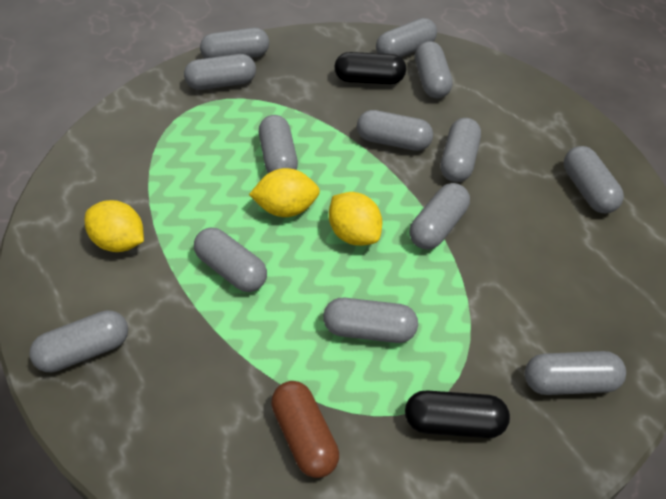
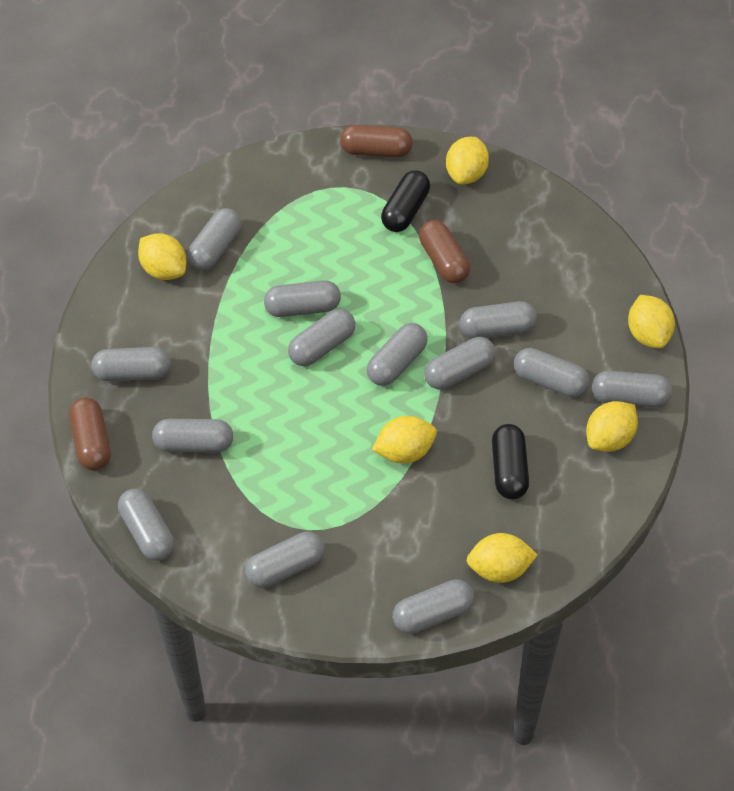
brown capsule: 1 -> 3
yellow lemon: 3 -> 6

